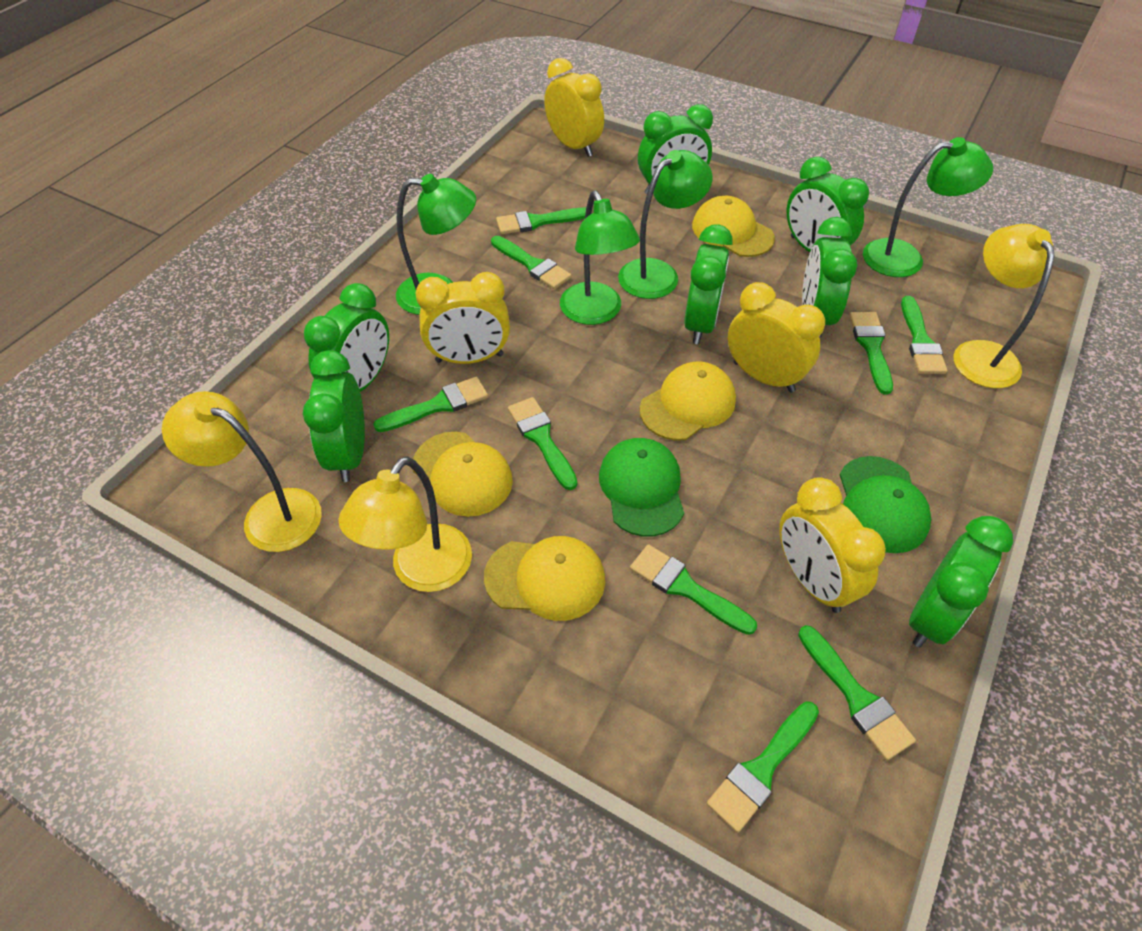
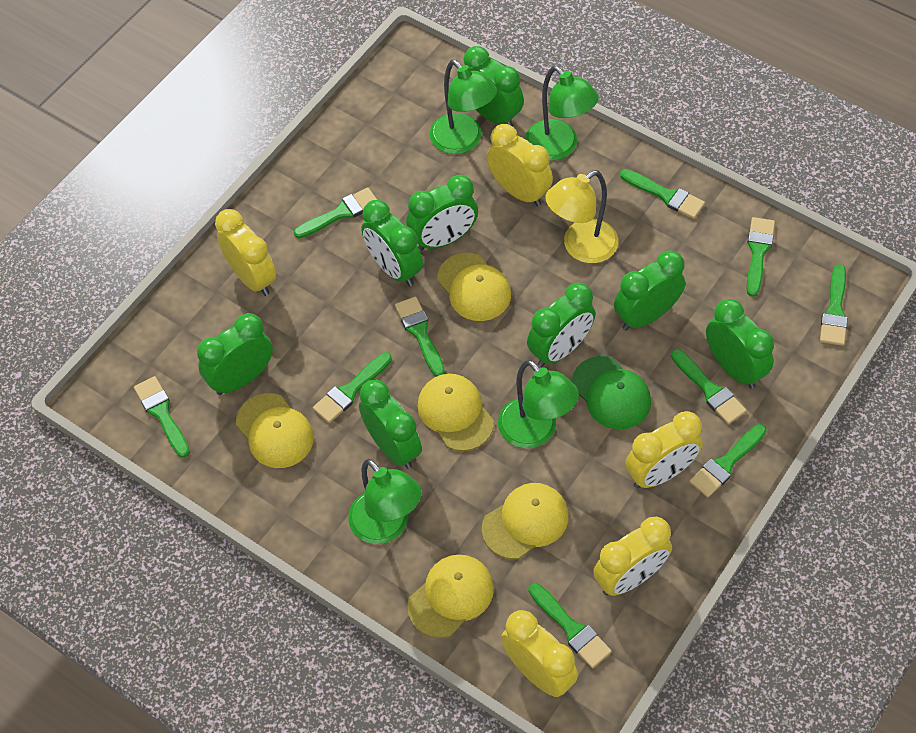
green brush: 9 -> 10
green cap: 2 -> 1
green clock: 7 -> 8
yellow cap: 4 -> 5
yellow clock: 4 -> 5
yellow lamp: 3 -> 1

